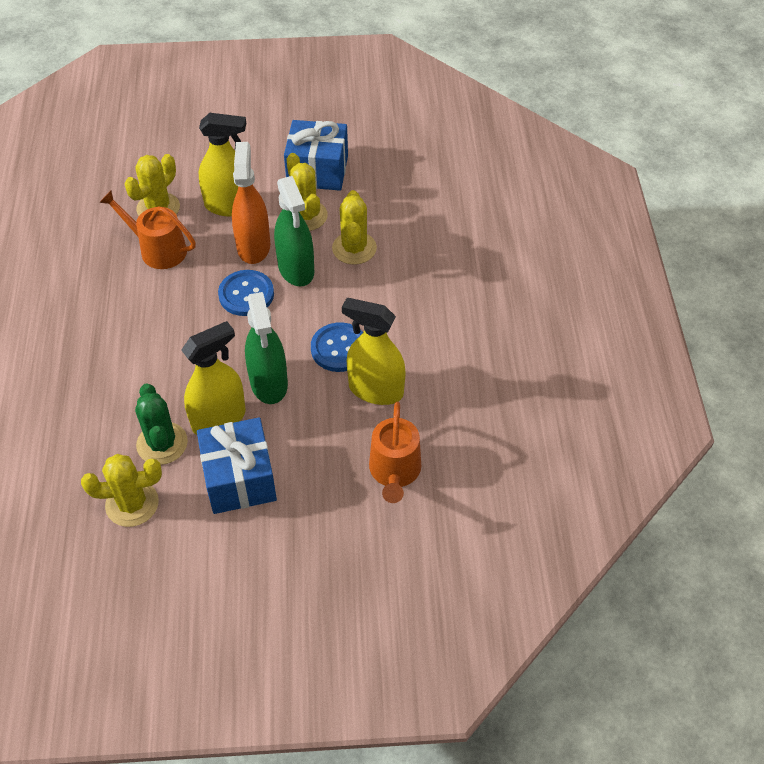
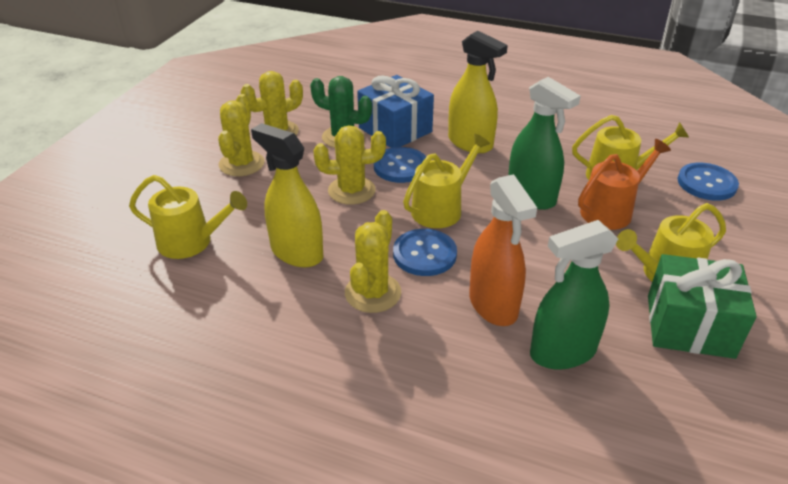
blue button: 2 -> 3
blue gift: 2 -> 1
green gift: 0 -> 1
orange watering can: 2 -> 1
yellow spray bottle: 3 -> 2
yellow watering can: 0 -> 4

